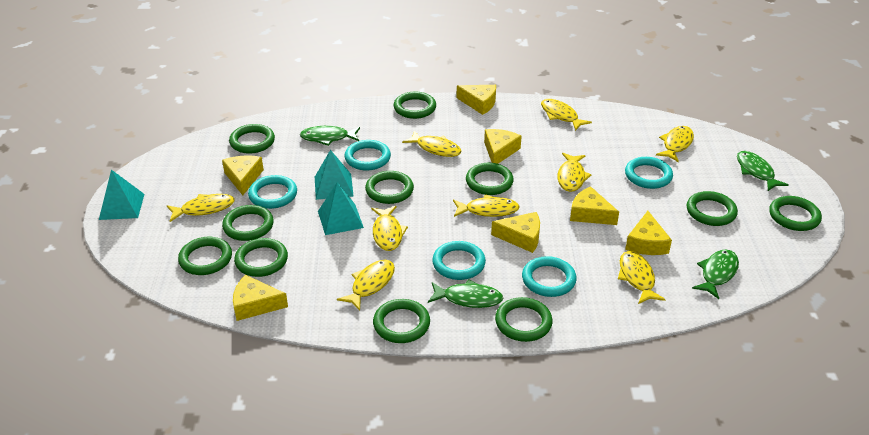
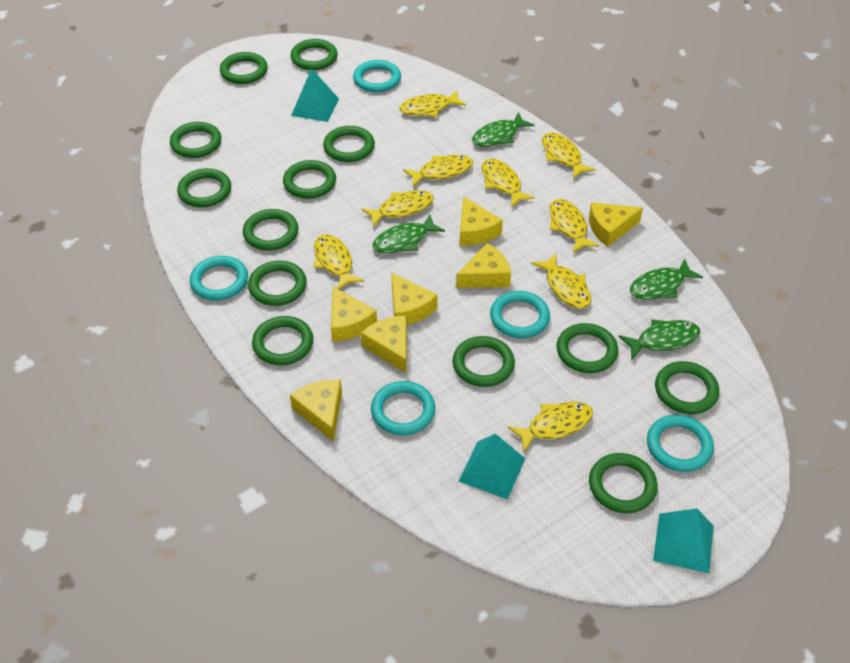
green ring: 11 -> 13

